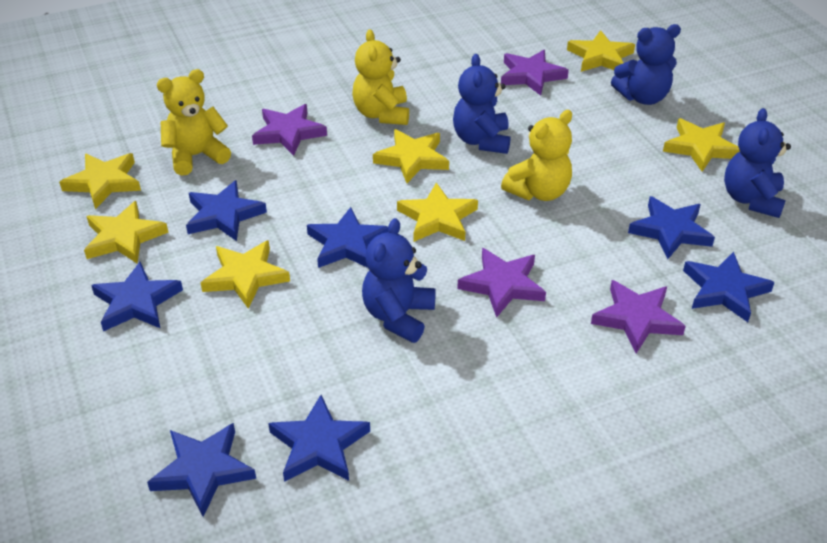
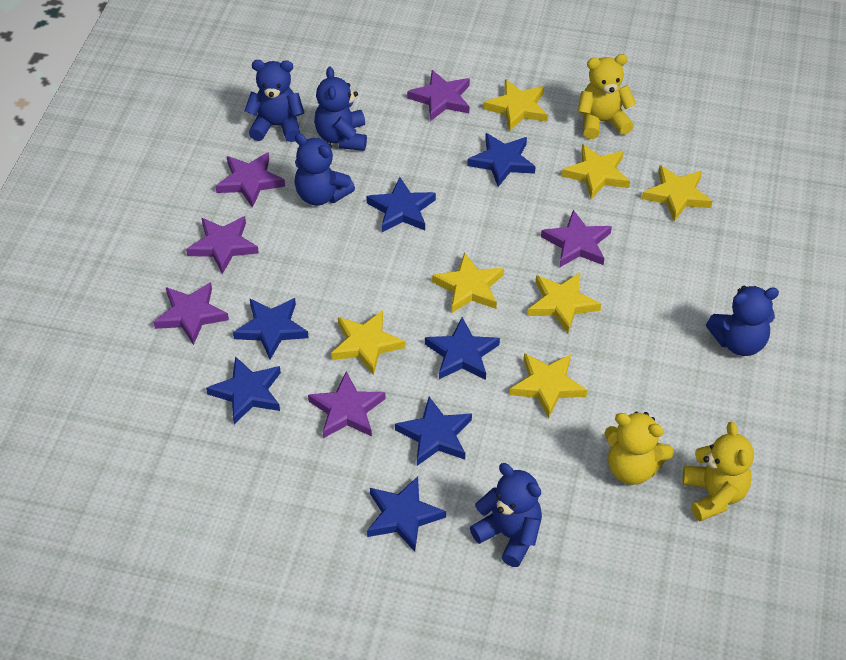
blue teddy bear: 4 -> 5
purple star: 4 -> 6

